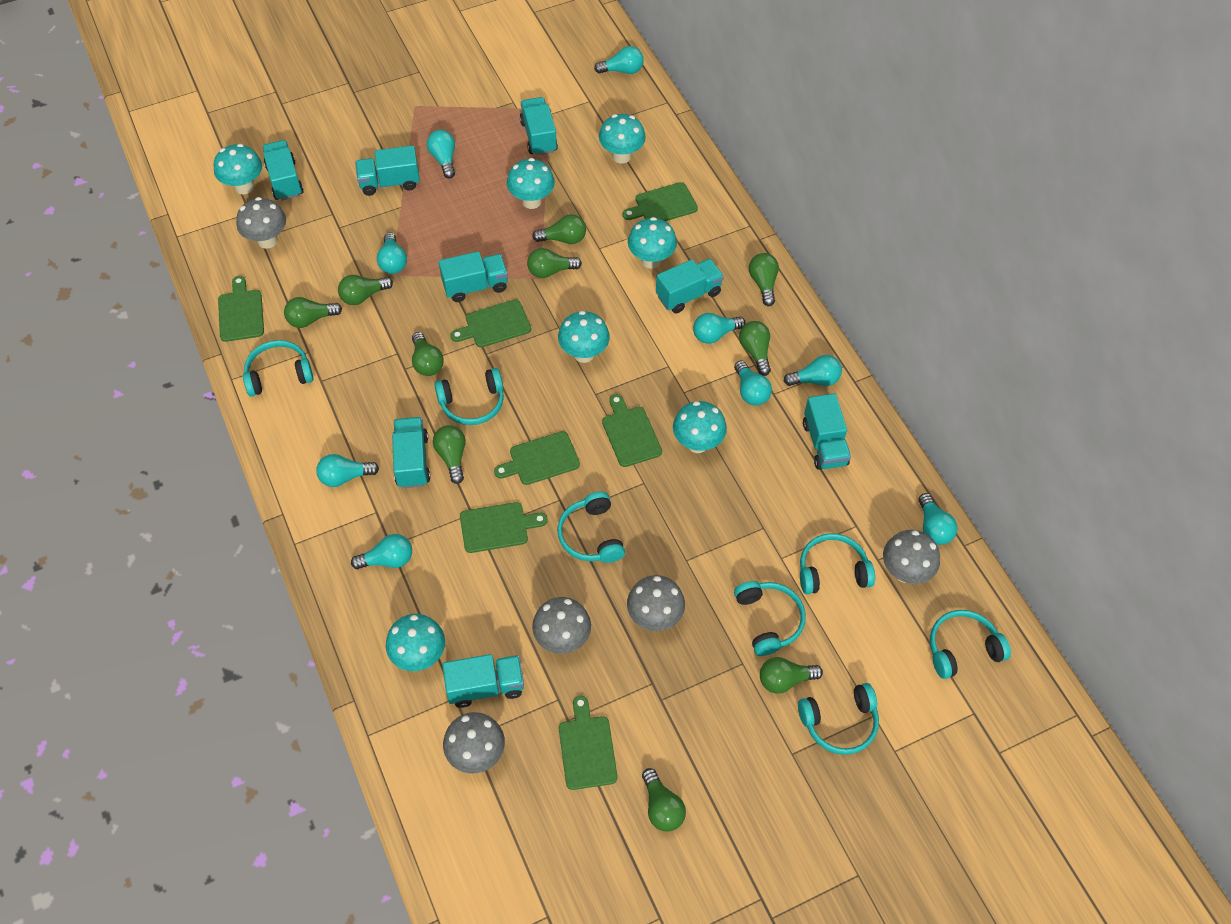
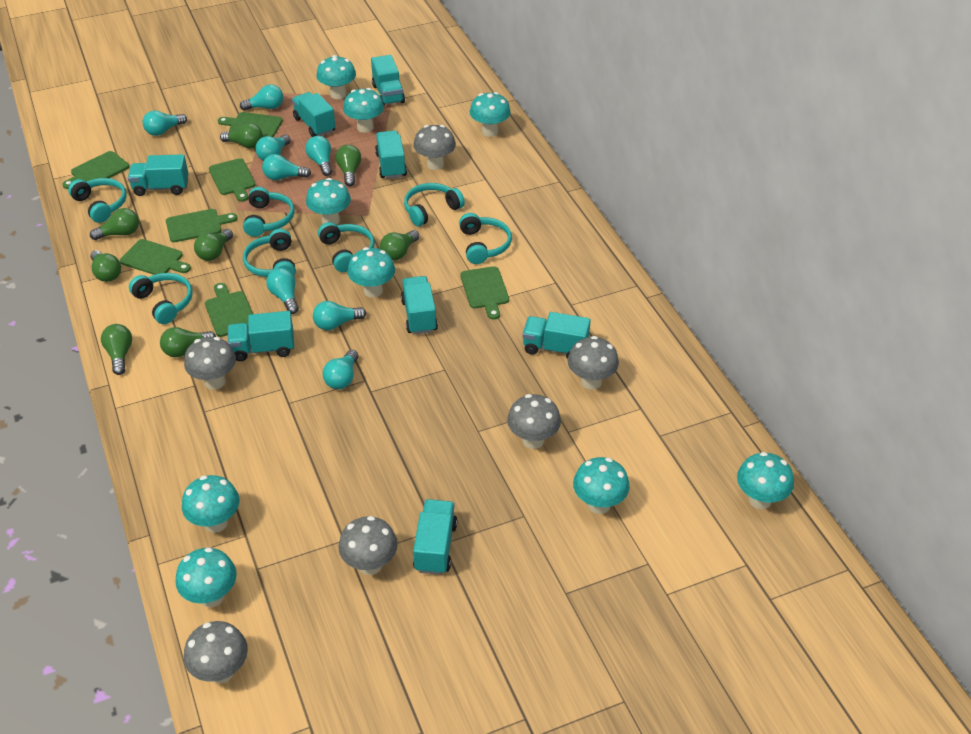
green light bulb: 10 -> 8
grey mushroom: 5 -> 6
turquoise light bulb: 9 -> 8
turquoise mushroom: 7 -> 9

